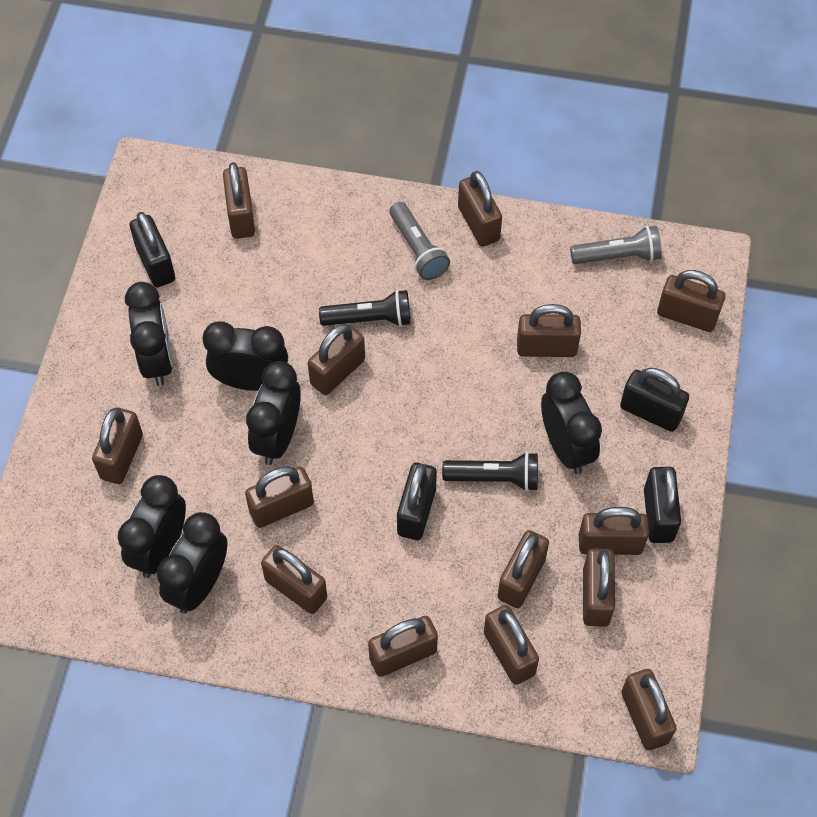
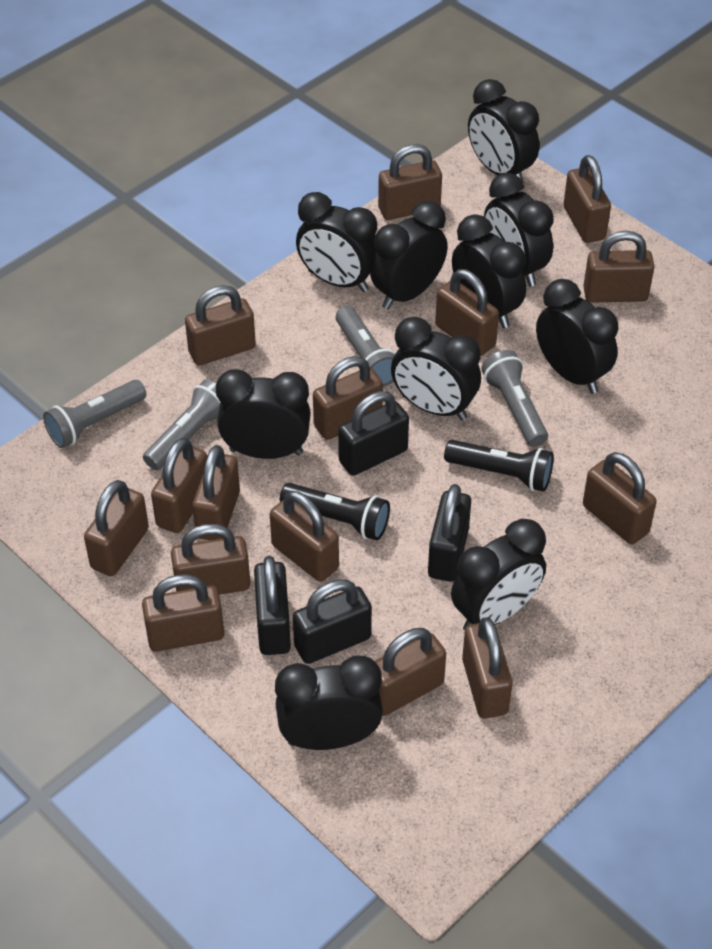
black clock: 6 -> 10
brown padlock: 14 -> 15
grey flashlight: 2 -> 4

